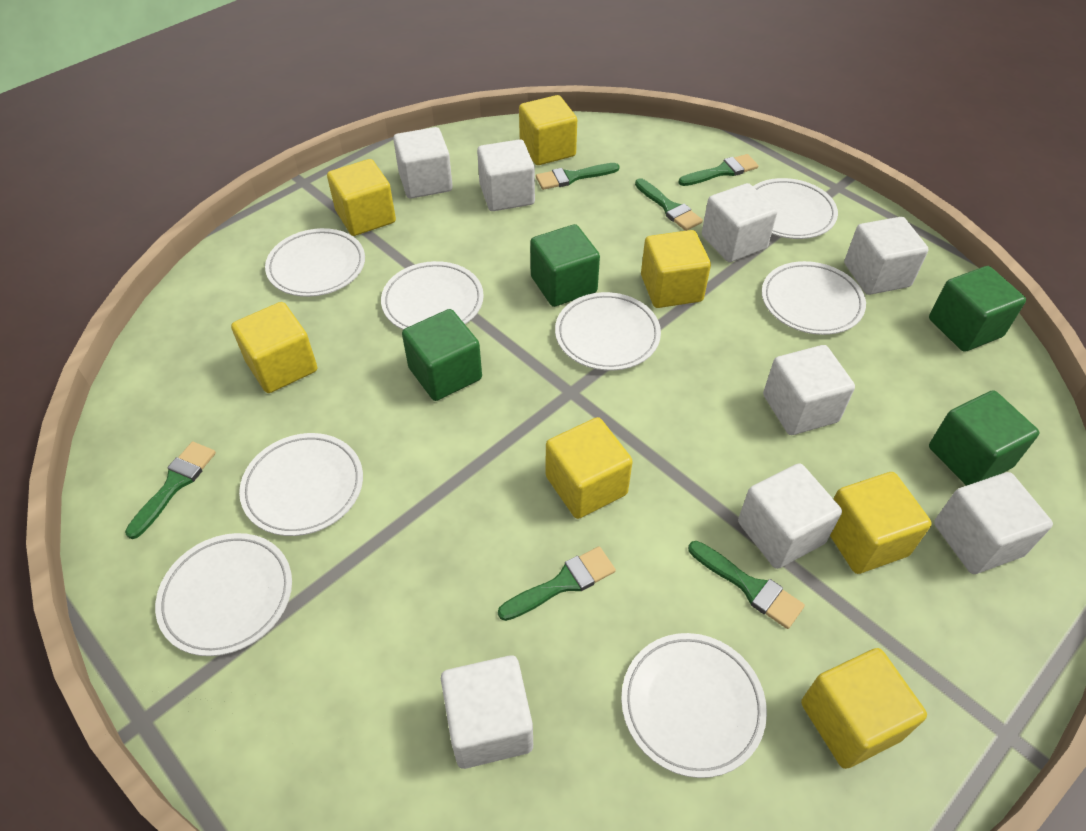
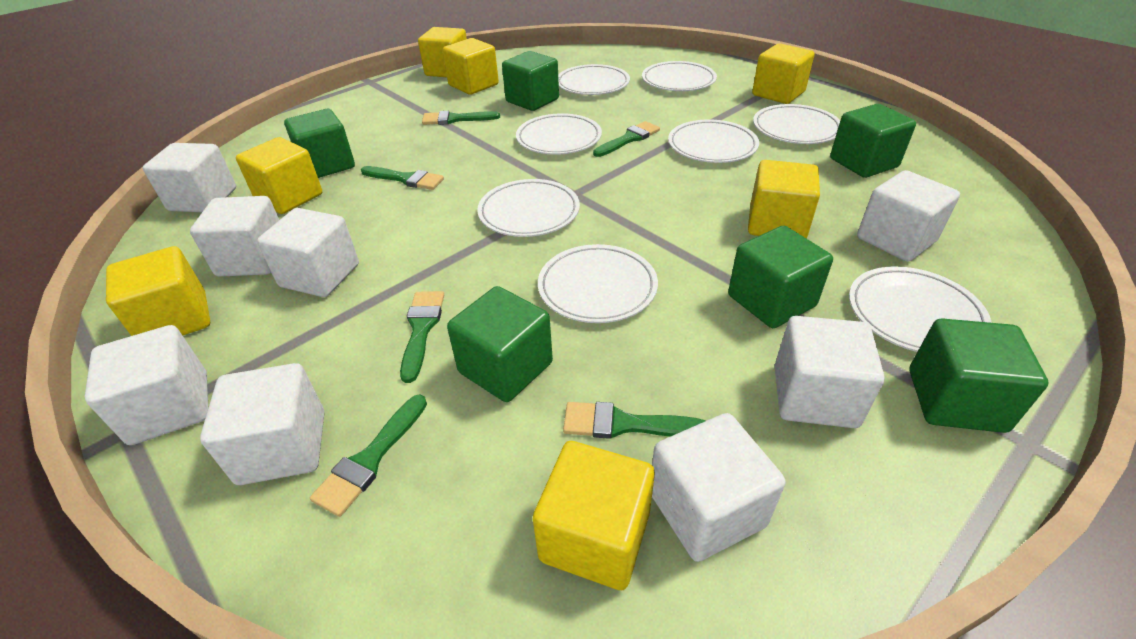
green cube: 4 -> 6

